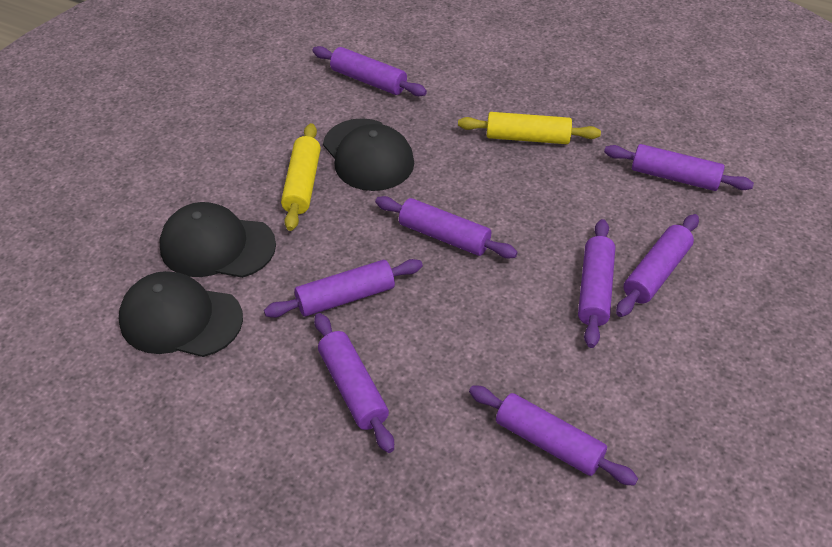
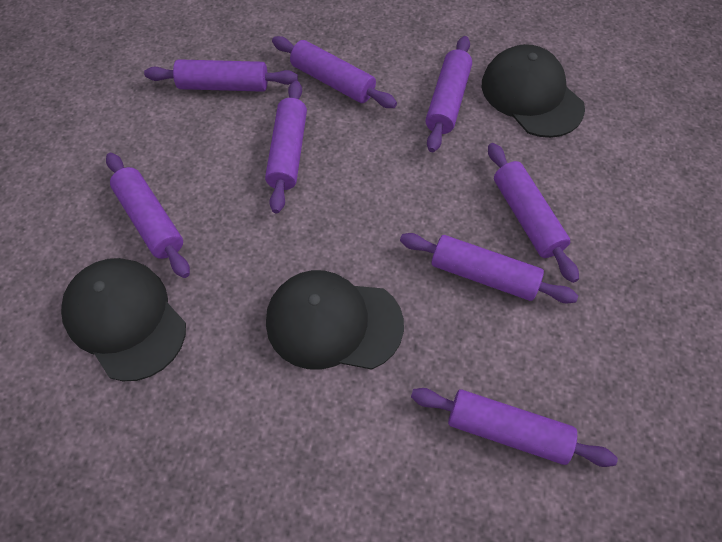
yellow rolling pin: 2 -> 0

